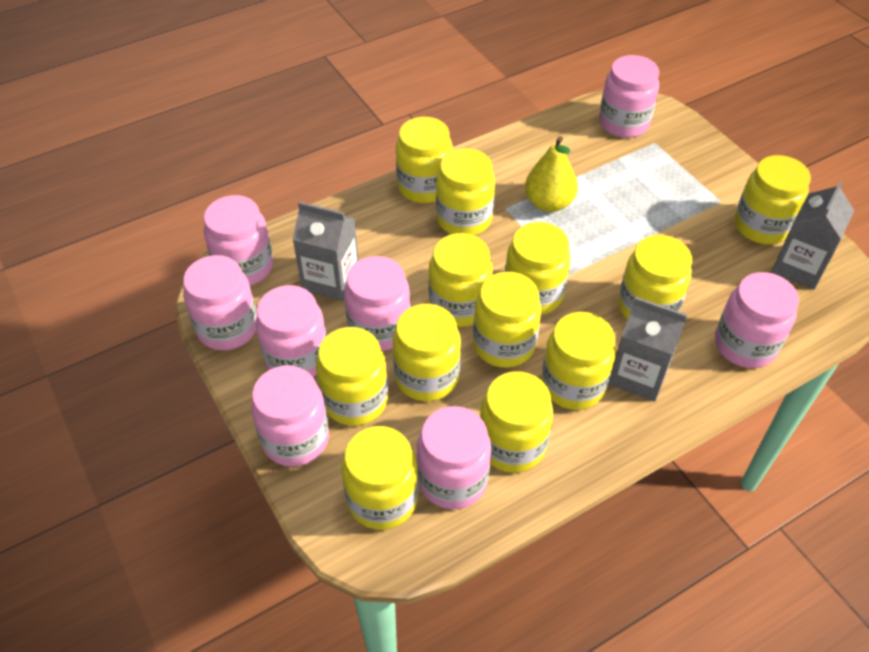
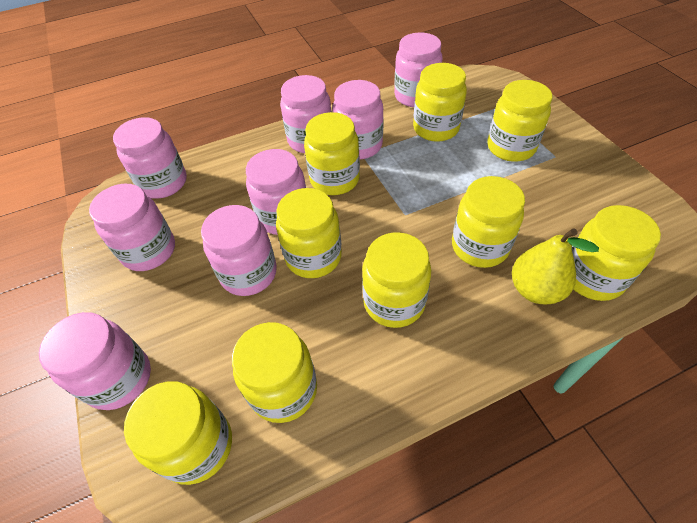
grey carton: 3 -> 0
yellow jar: 12 -> 9

